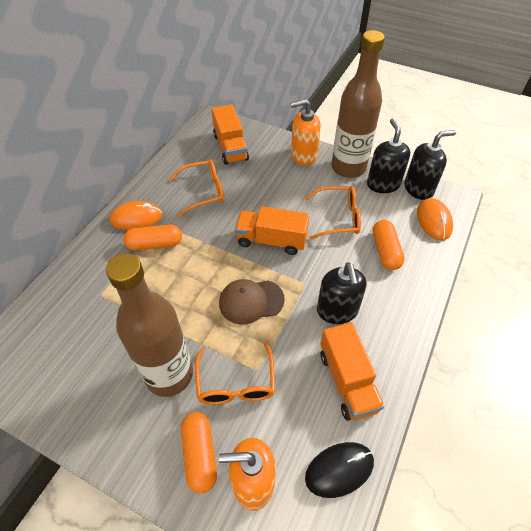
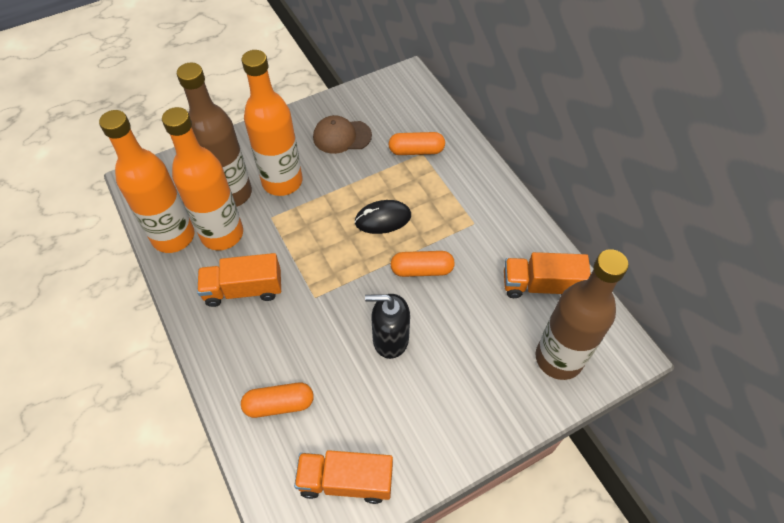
black soap dispenser: 3 -> 1
orange bottle: 0 -> 3
orange glasses: 3 -> 0
orange mouse: 2 -> 0
orange soap dispenser: 2 -> 0

